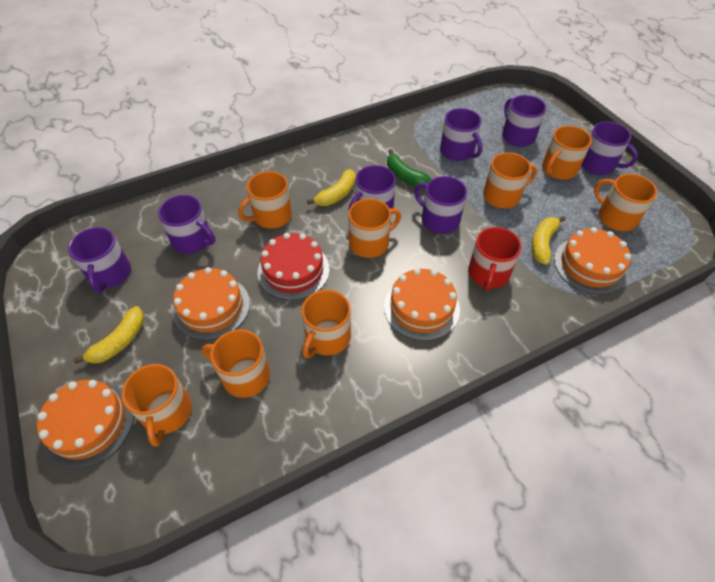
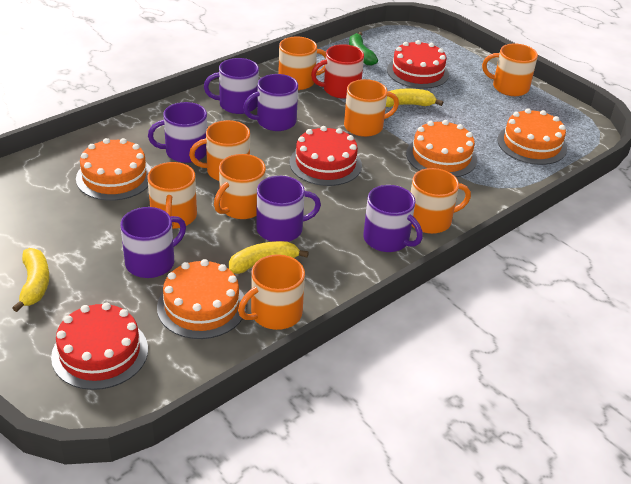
purple mug: 7 -> 6
red cake: 1 -> 3

